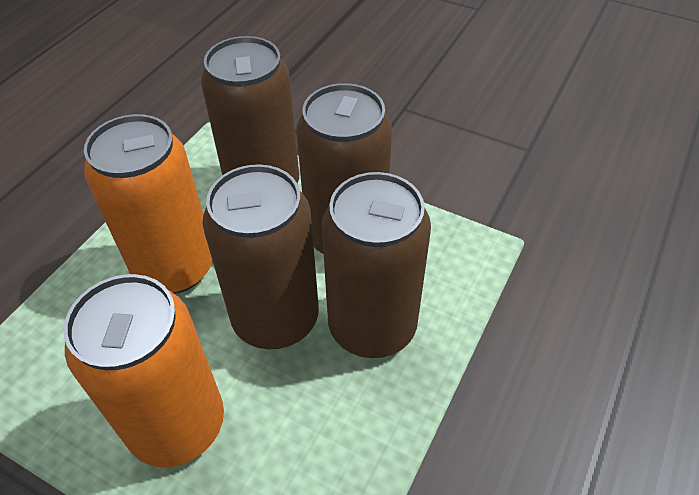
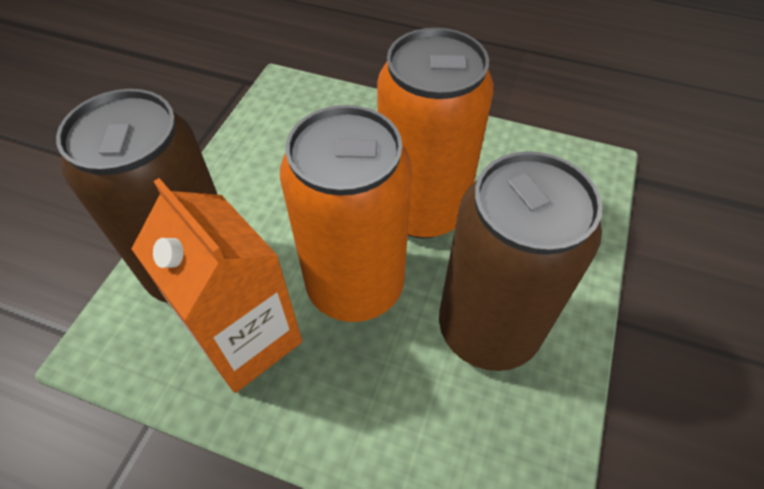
brown can: 4 -> 2
orange carton: 0 -> 1

